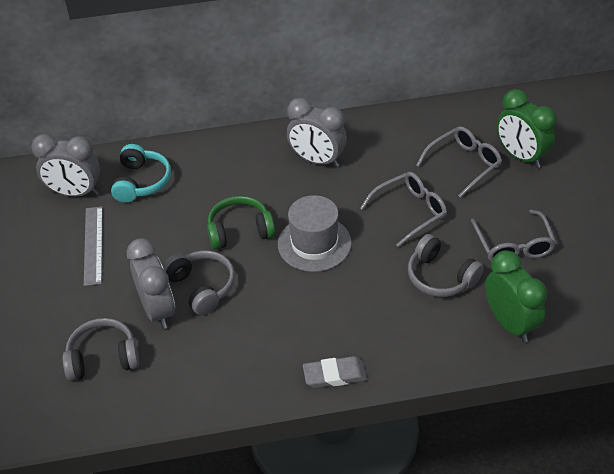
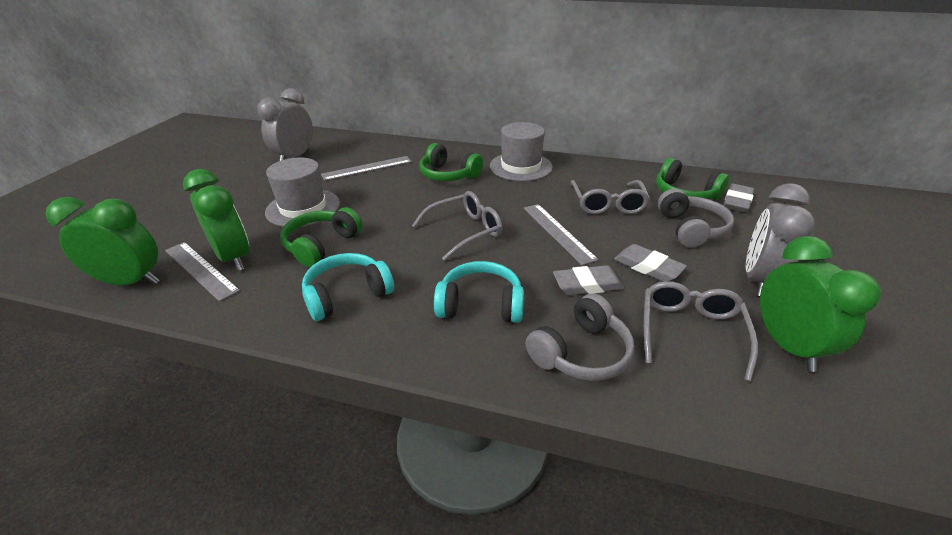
green clock: 2 -> 3
green headphones: 1 -> 3
grey clock: 3 -> 2
grey eraser: 1 -> 3
grey hat: 1 -> 2
grey headphones: 3 -> 2
grey ruler: 1 -> 3
turquoise headphones: 1 -> 2

